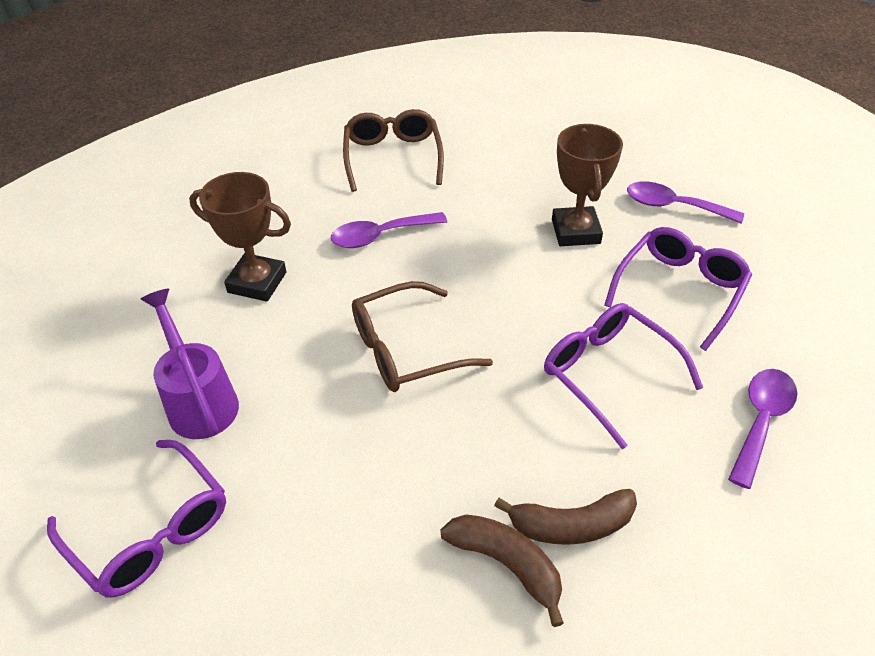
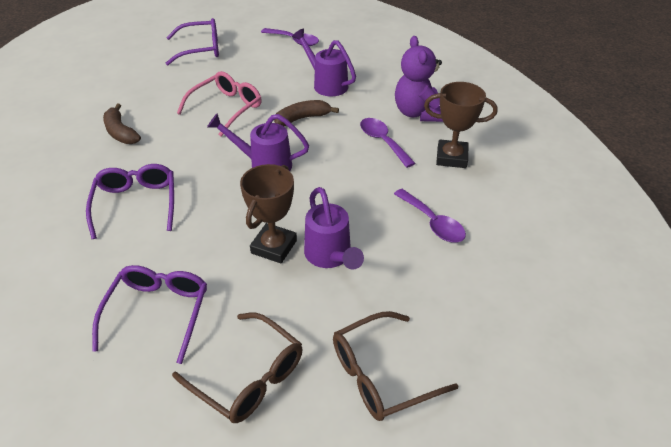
pink glasses: 0 -> 1
purple teddy bear: 0 -> 1
purple watering can: 1 -> 3

